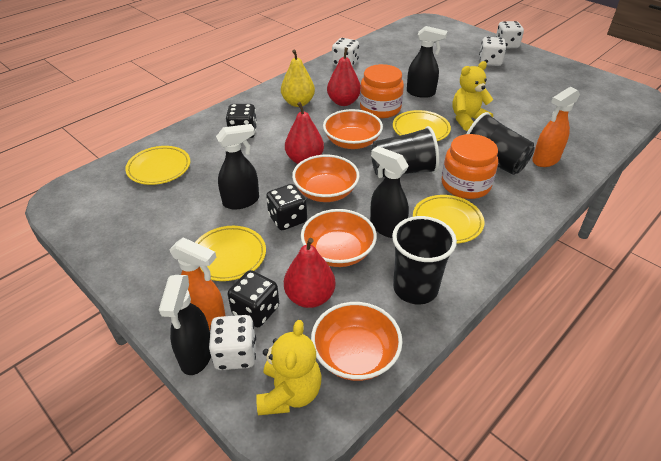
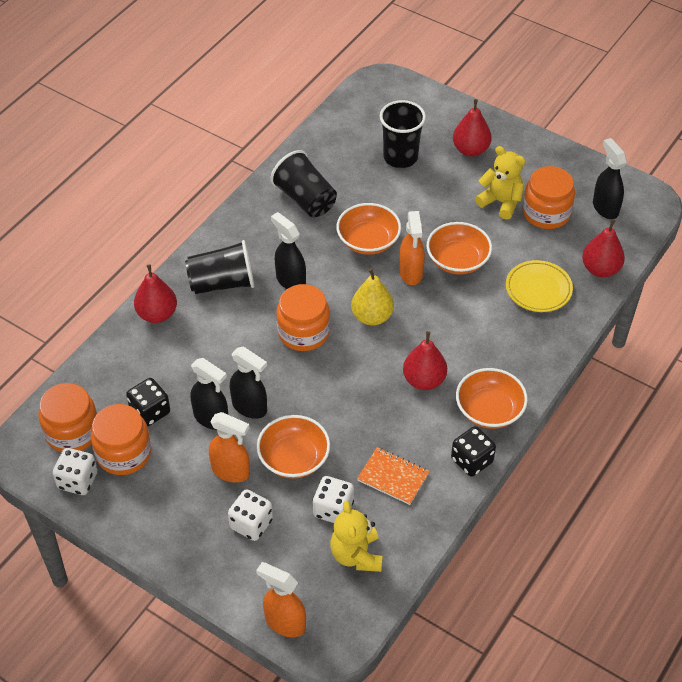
black dice: 3 -> 2
orange jar: 2 -> 4
orange notebook: 0 -> 1
orange spray bottle: 2 -> 3
red pear: 3 -> 4
white dice: 4 -> 3
yellow plate: 4 -> 1

